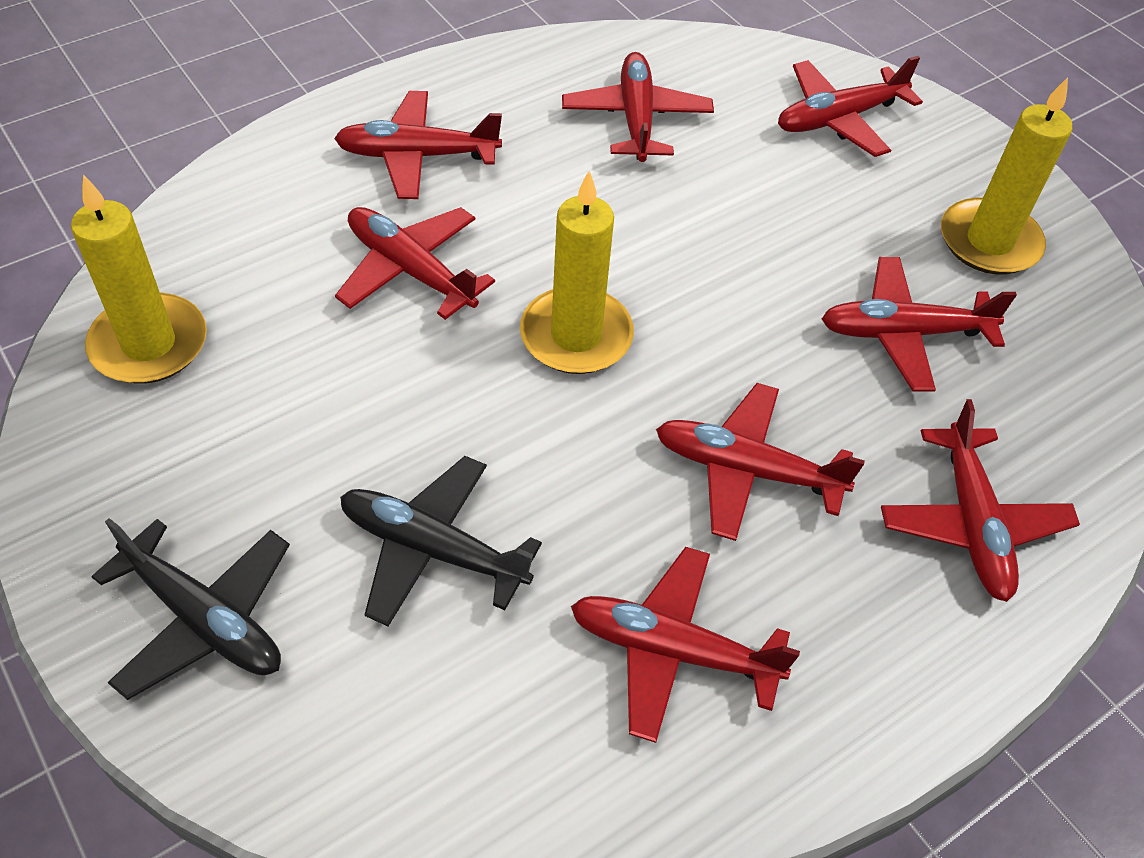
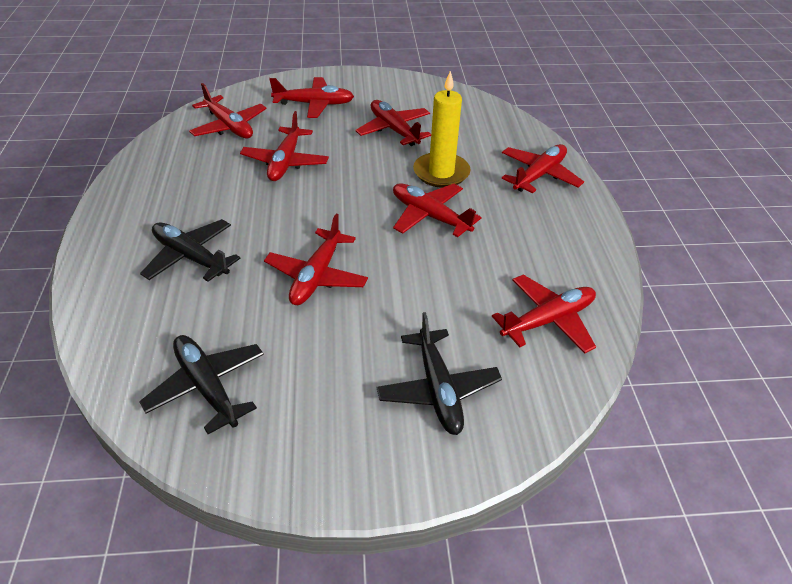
black plane: 2 -> 3
yellow candle: 3 -> 1

